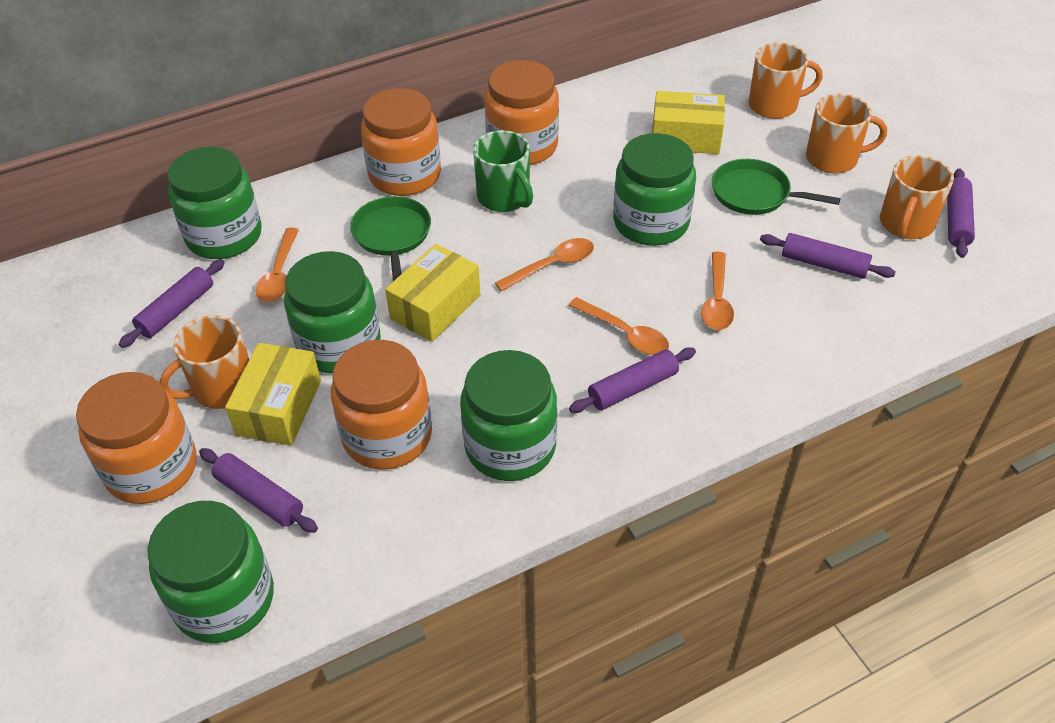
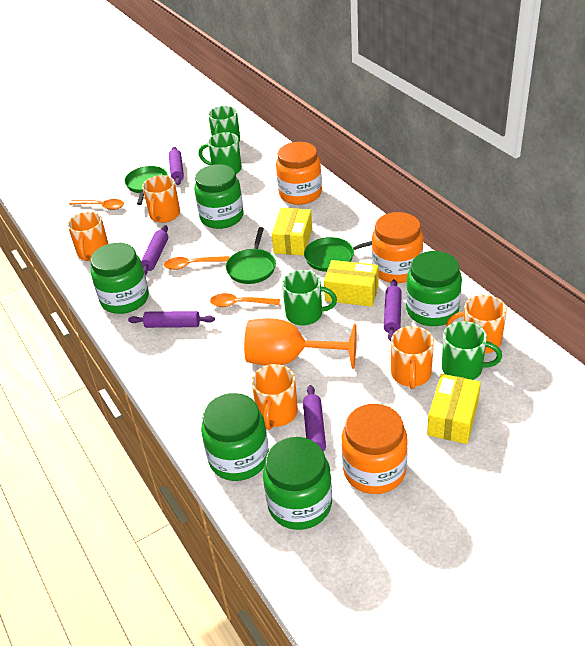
green mug: 1 -> 4
green pan: 2 -> 3
orange goblet: 0 -> 1
orange jar: 4 -> 3
orange mug: 4 -> 5
orange spoon: 4 -> 3

